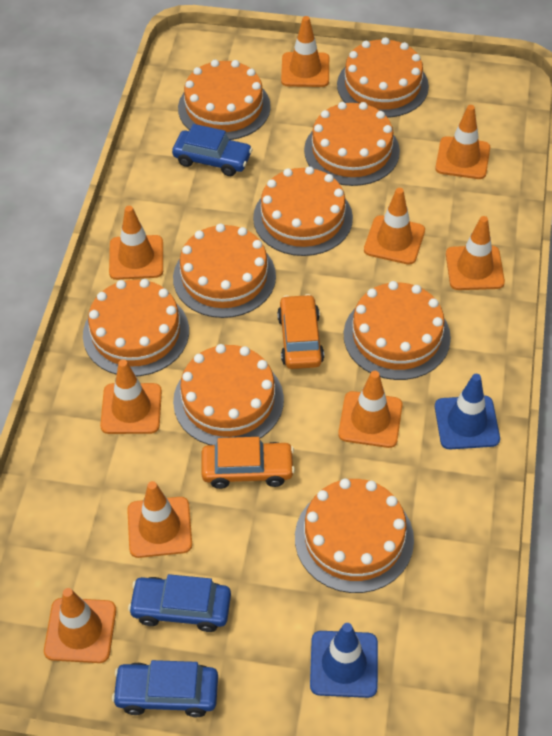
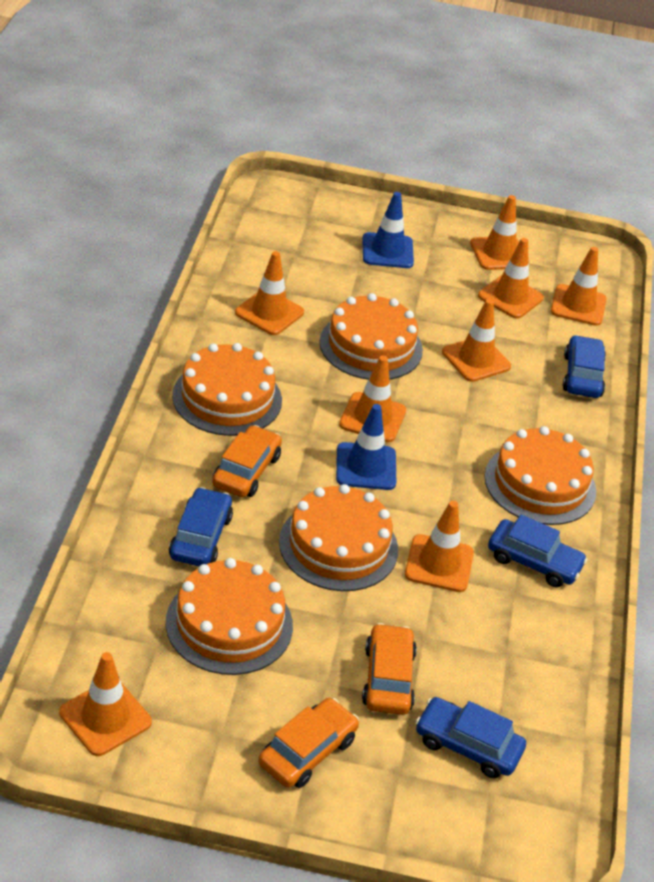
blue car: 3 -> 4
orange cake: 9 -> 5
orange car: 2 -> 3
orange traffic cone: 9 -> 8

